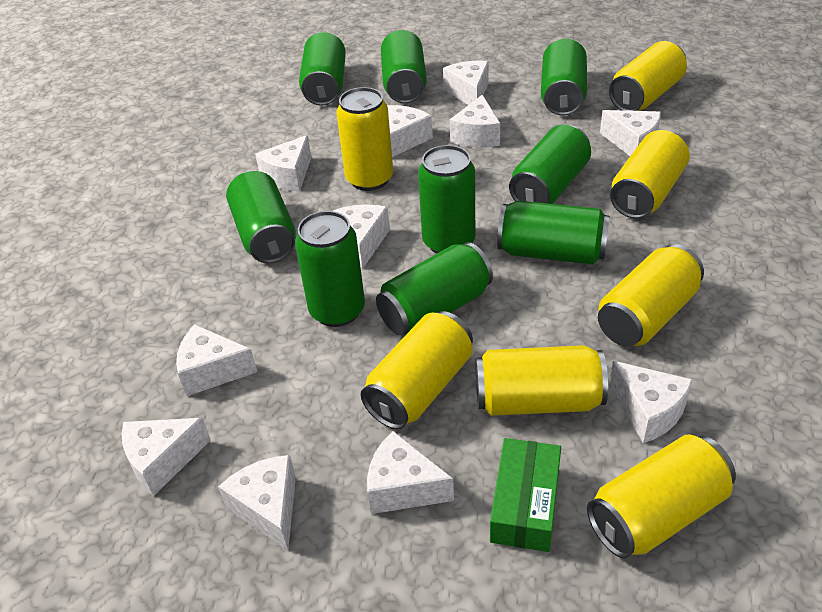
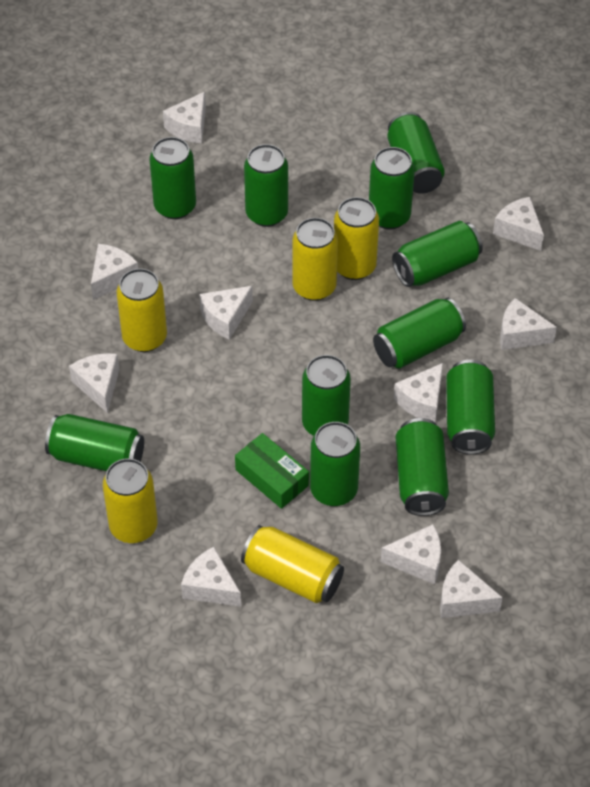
green can: 9 -> 11
white cheese: 11 -> 10
yellow can: 7 -> 5

